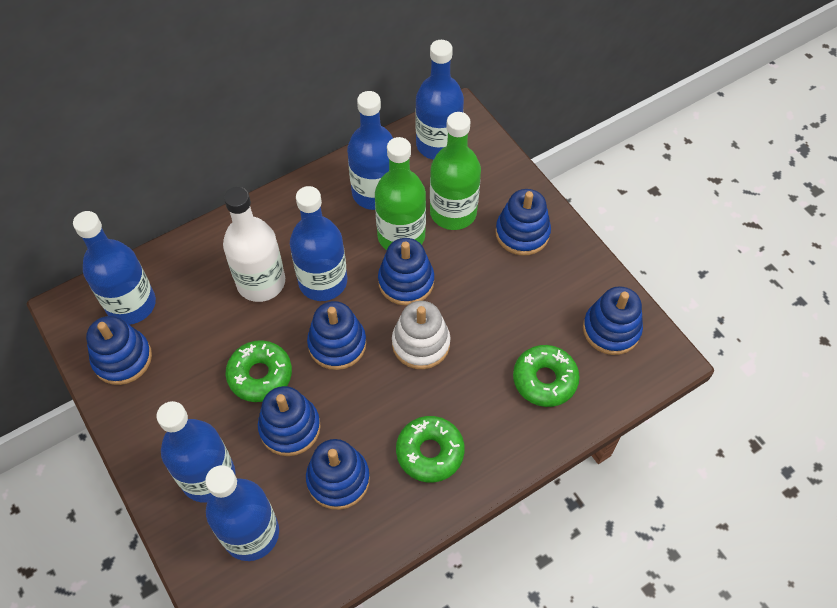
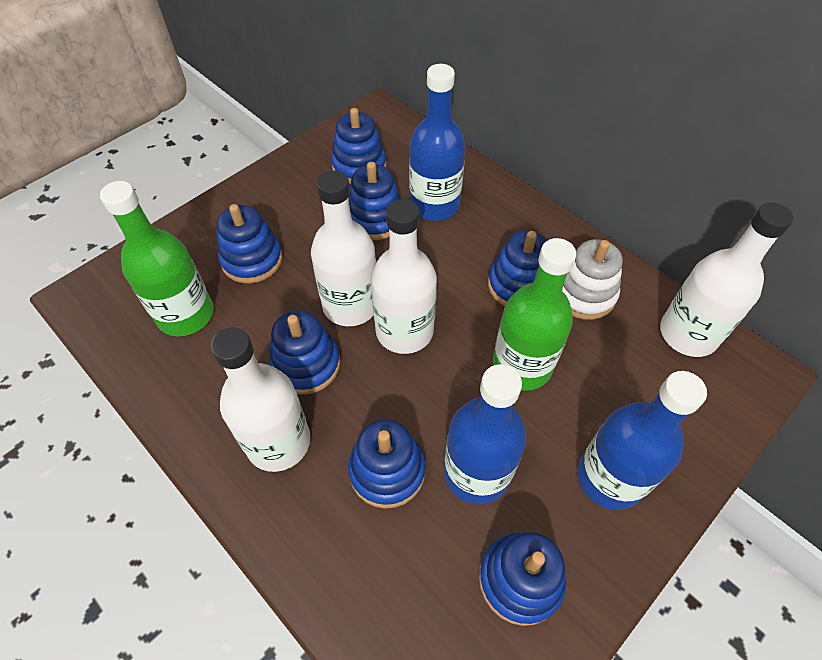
blue bottle: 6 -> 3
green donut: 3 -> 0
white bottle: 1 -> 4

